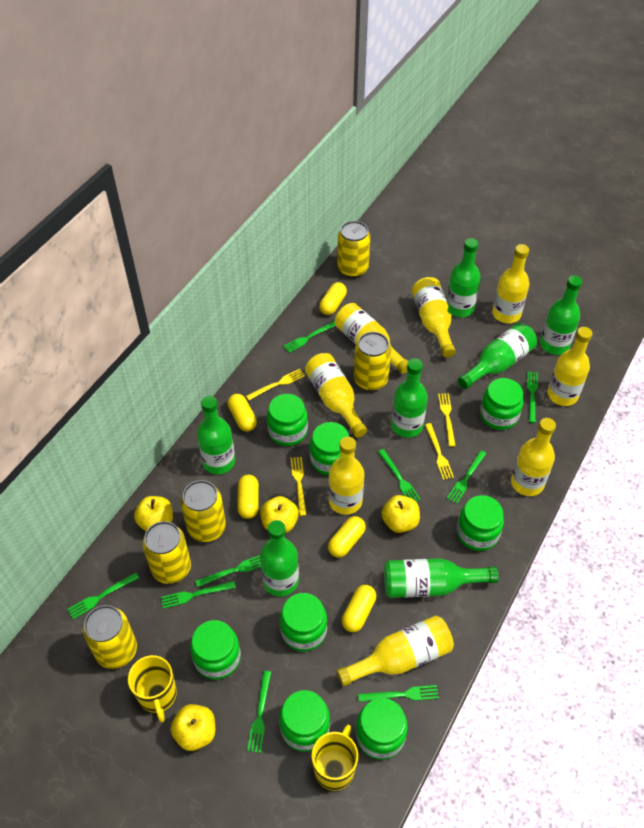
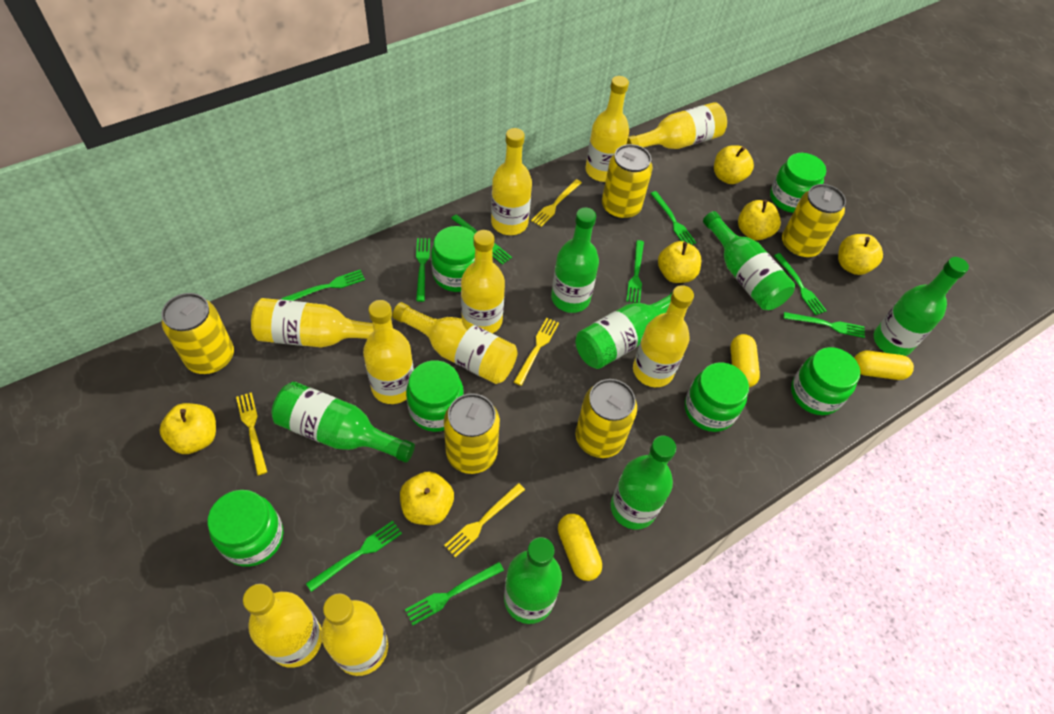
green jar: 8 -> 6
yellow apple: 4 -> 6
yellow bottle: 8 -> 10
yellow capsule: 5 -> 3
yellow mug: 2 -> 0

